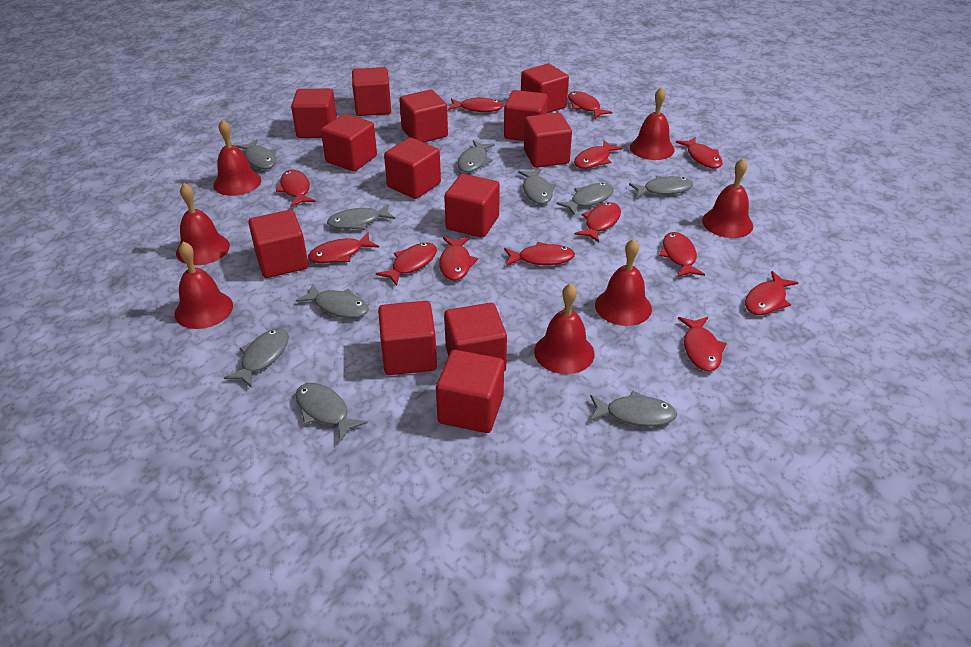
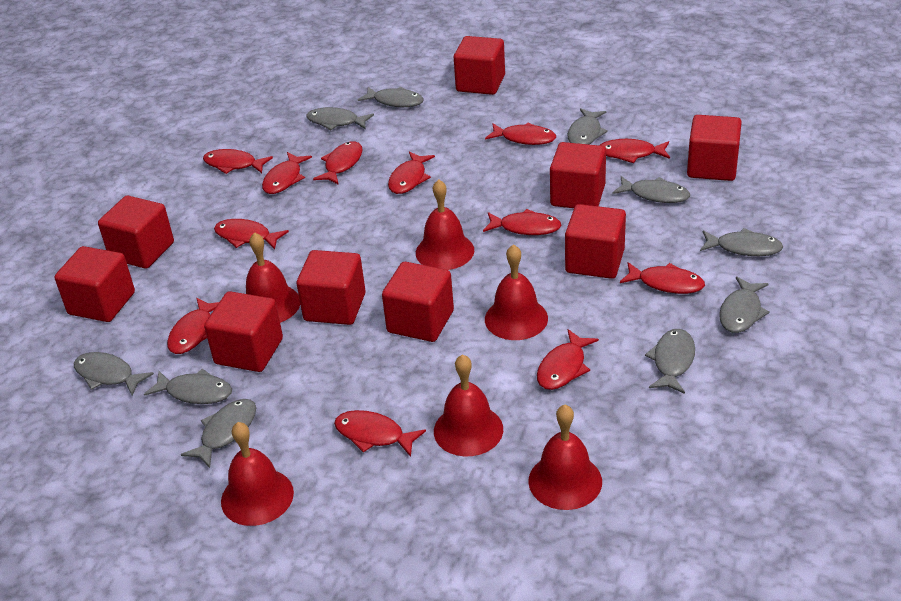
red bell: 7 -> 6
red cube: 13 -> 9
red fish: 13 -> 12

